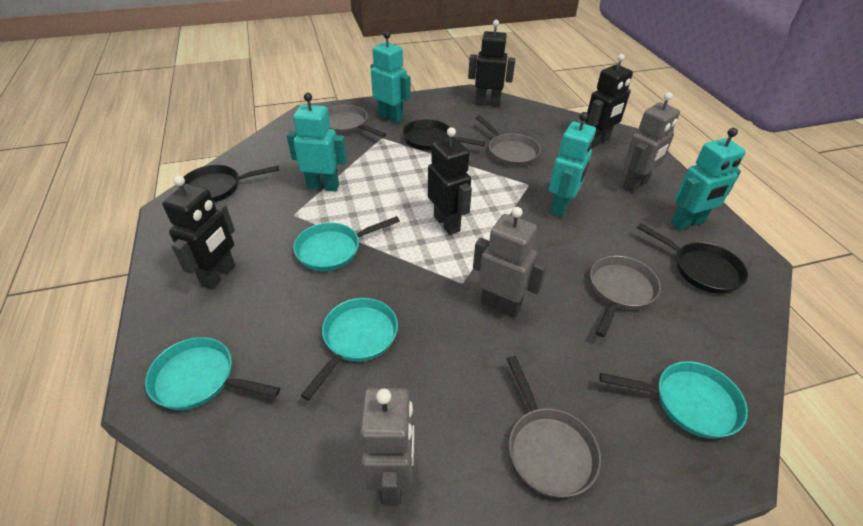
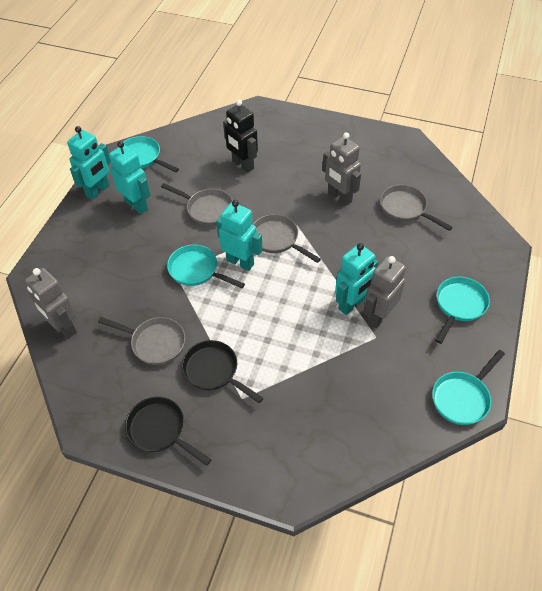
black pan: 3 -> 2
black robot: 4 -> 1

